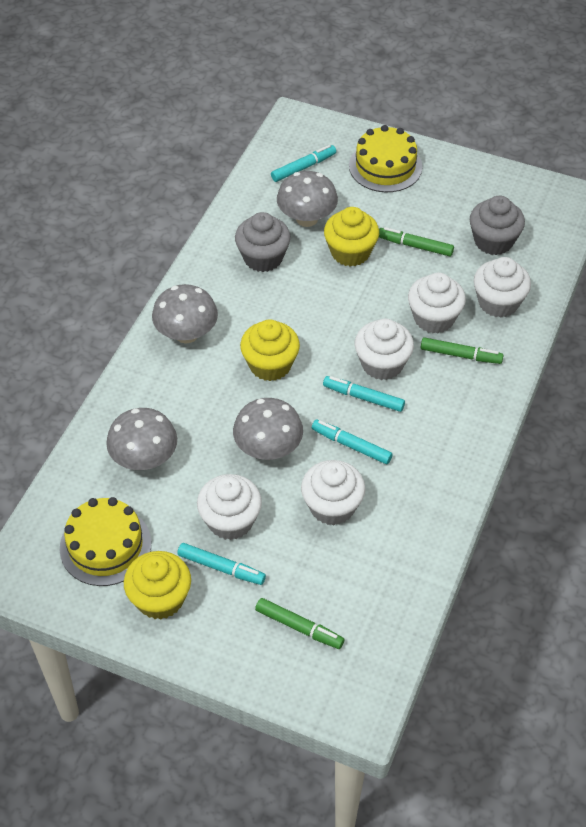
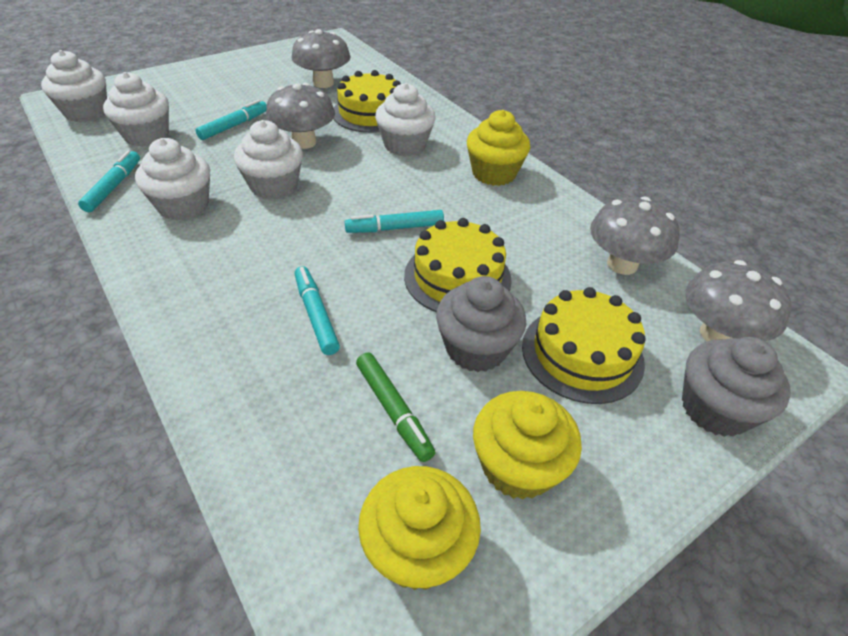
green marker: 3 -> 1
yellow cake: 2 -> 3

